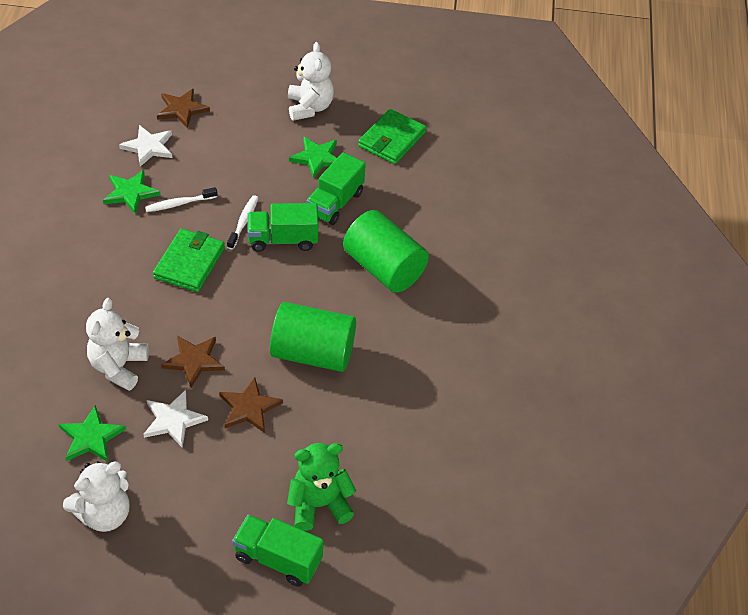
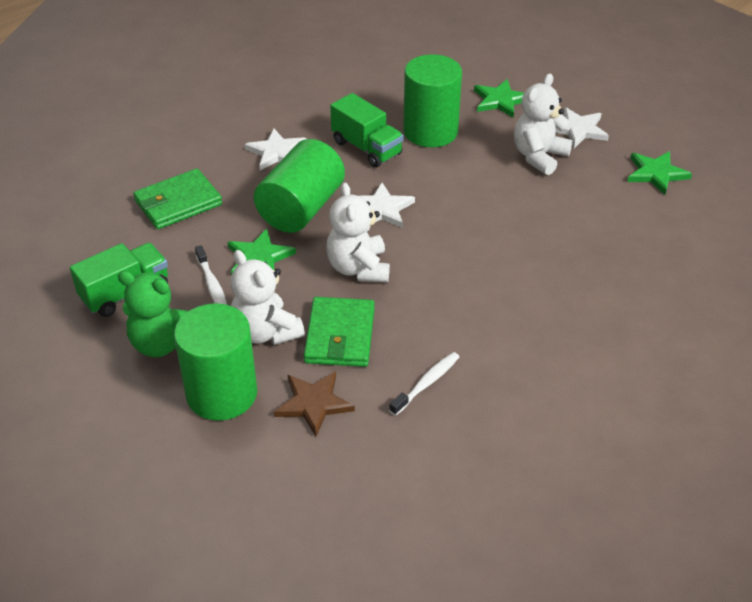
brown star: 3 -> 1
green cylinder: 2 -> 3
green truck: 3 -> 2
white star: 2 -> 3

